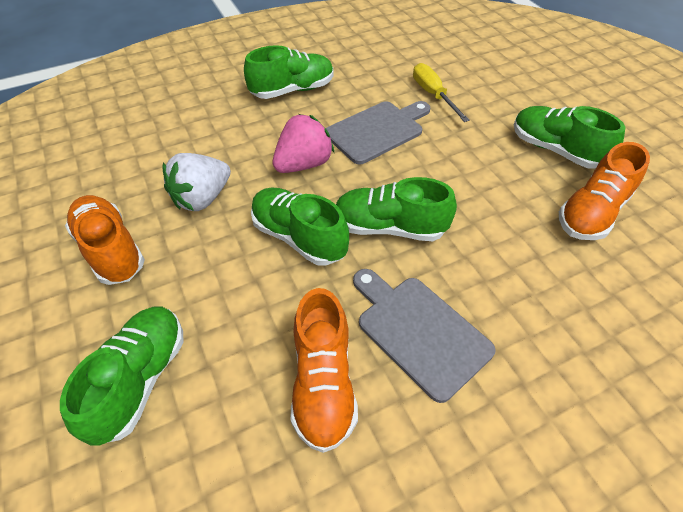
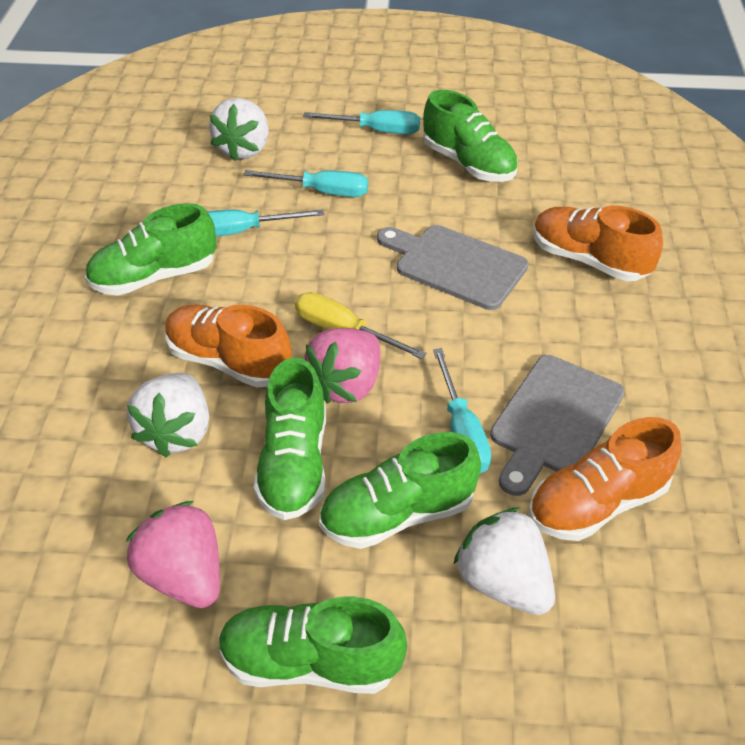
pink strawberry: 1 -> 2
turquoise screwdriver: 0 -> 4
white strawberry: 1 -> 3

